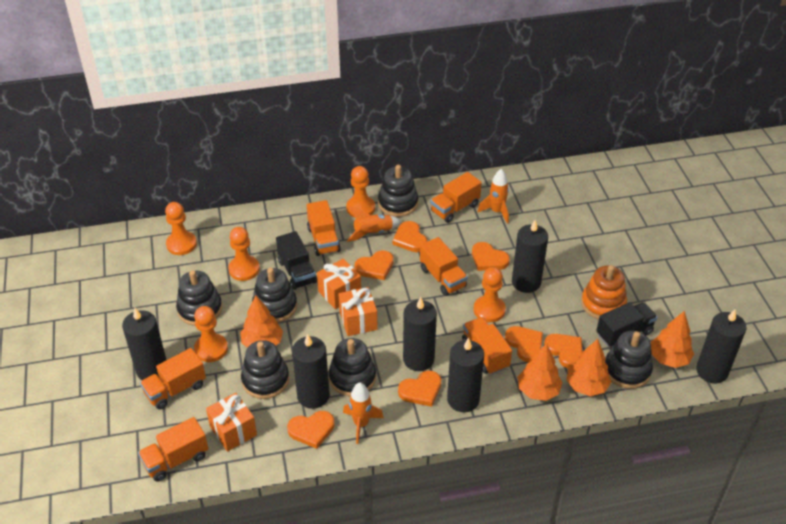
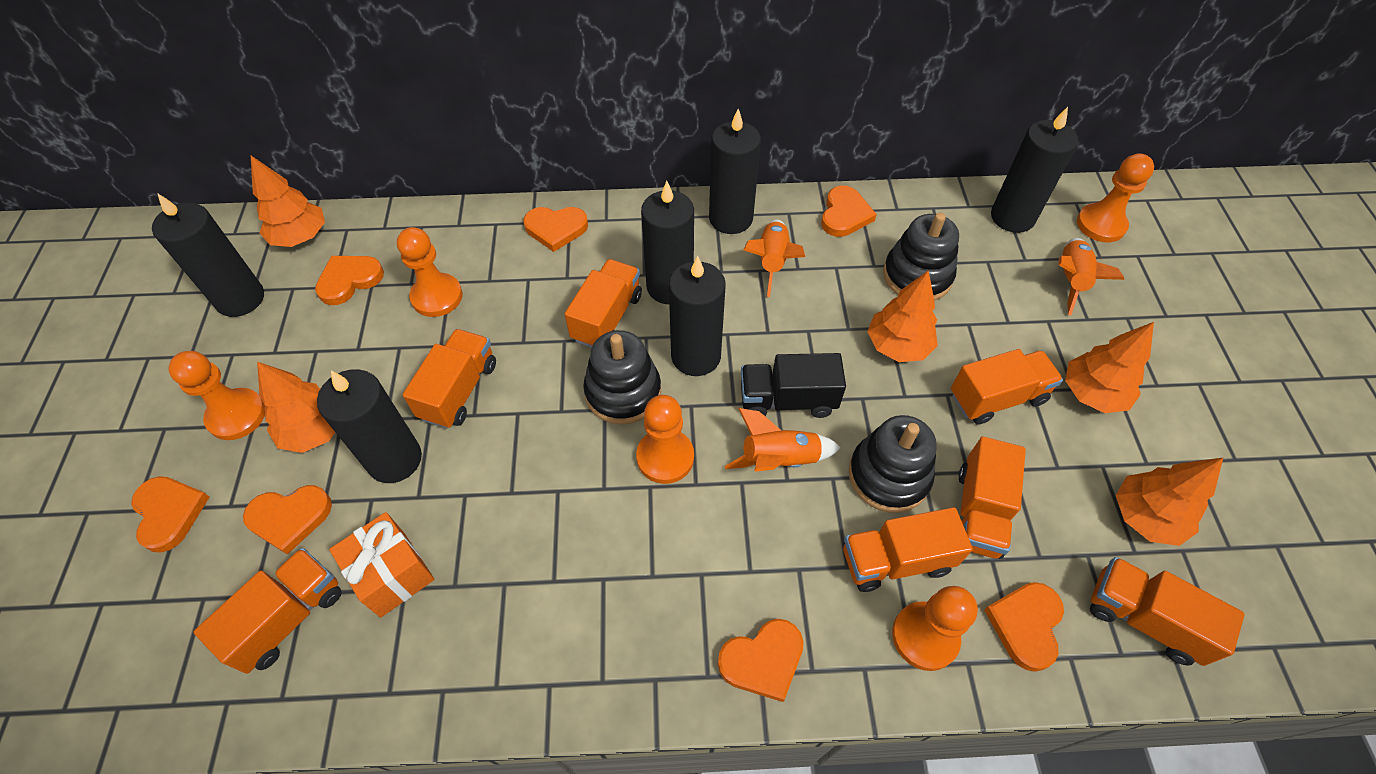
black stacking toy: 6 -> 3
black truck: 2 -> 1
orange gift: 3 -> 1
orange stacking toy: 1 -> 0
orange tree: 4 -> 5
orange truck: 6 -> 7

